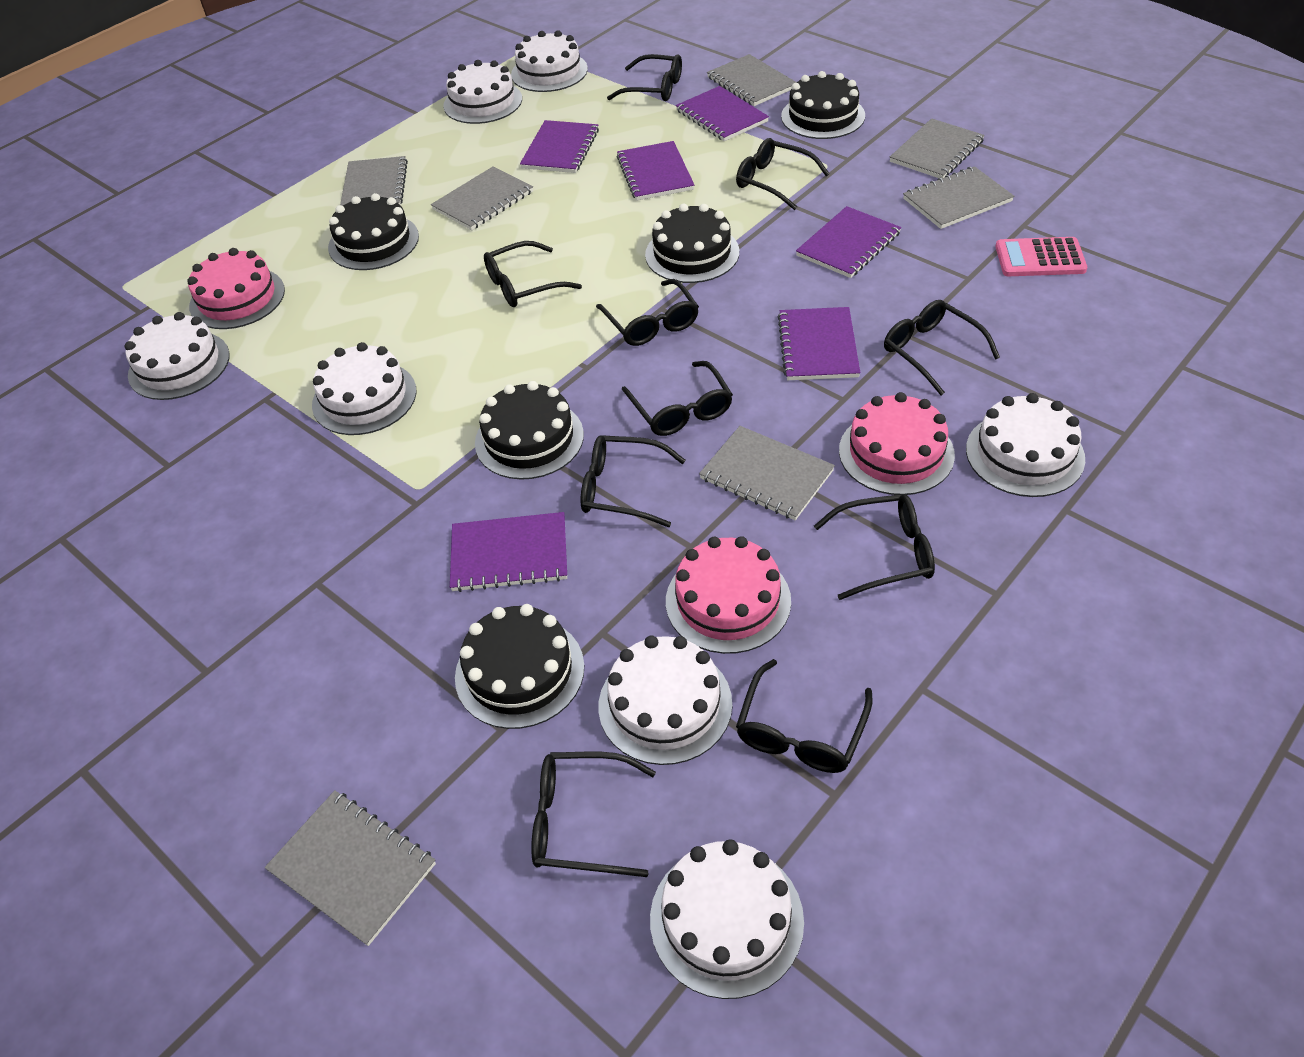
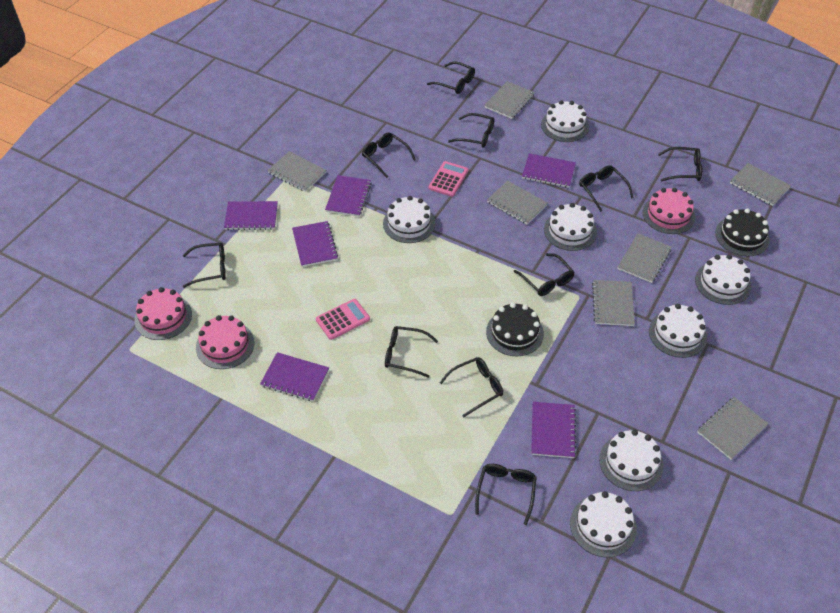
black cake: 5 -> 2
pink calculator: 1 -> 2

